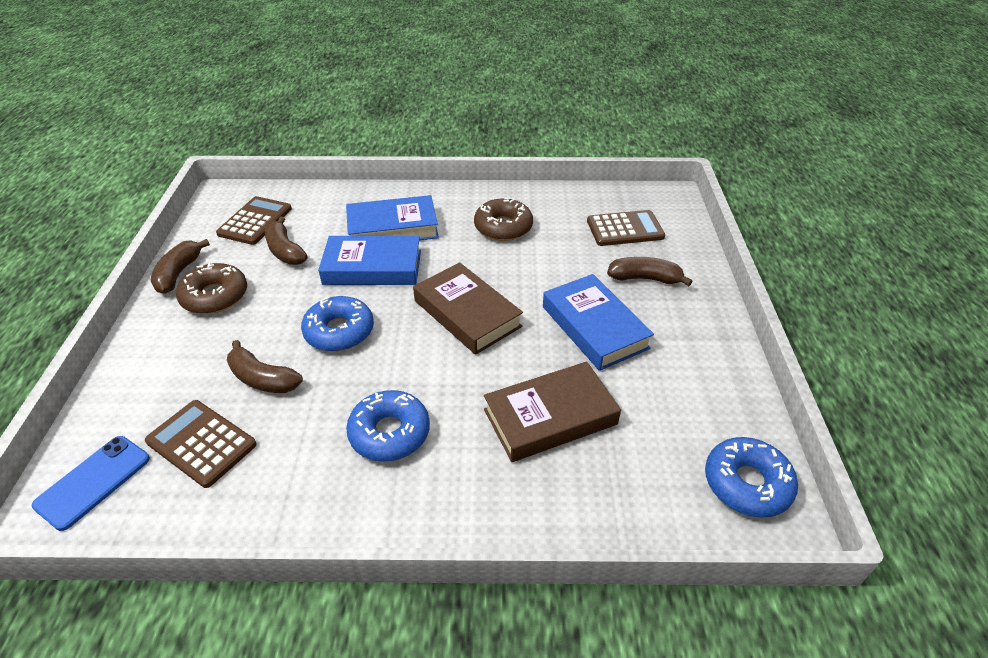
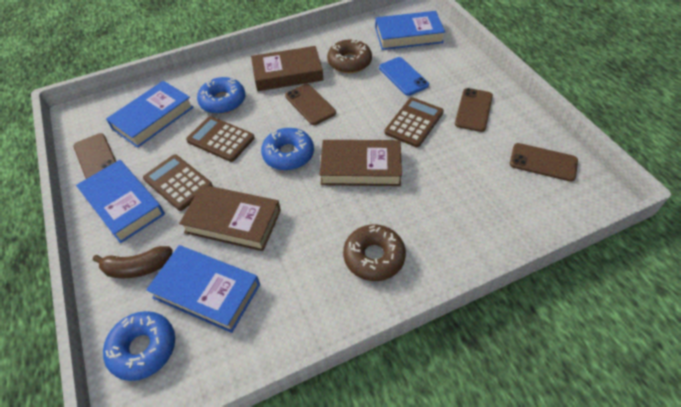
blue book: 3 -> 4
brown banana: 4 -> 1
brown book: 2 -> 3
brown phone: 0 -> 4

